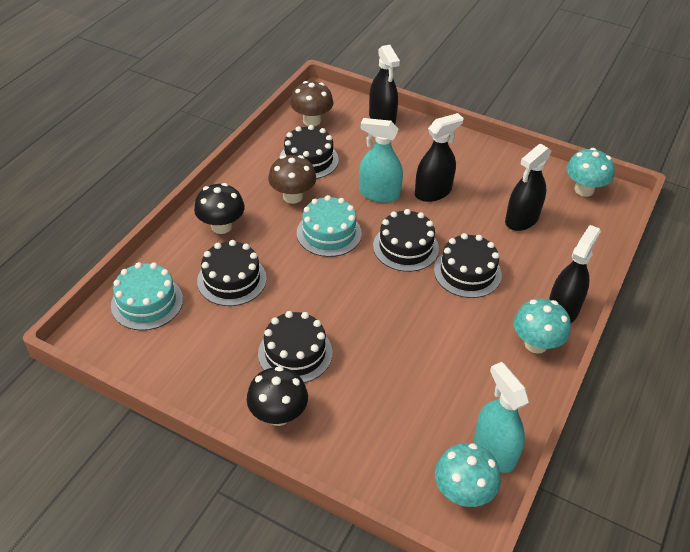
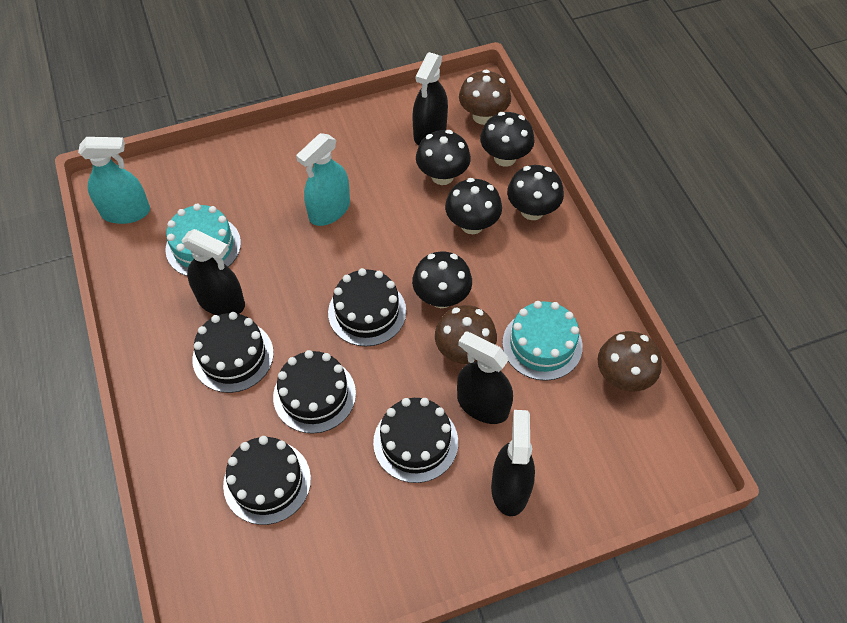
black mushroom: 2 -> 5
brown mushroom: 2 -> 3
turquoise mushroom: 3 -> 0

